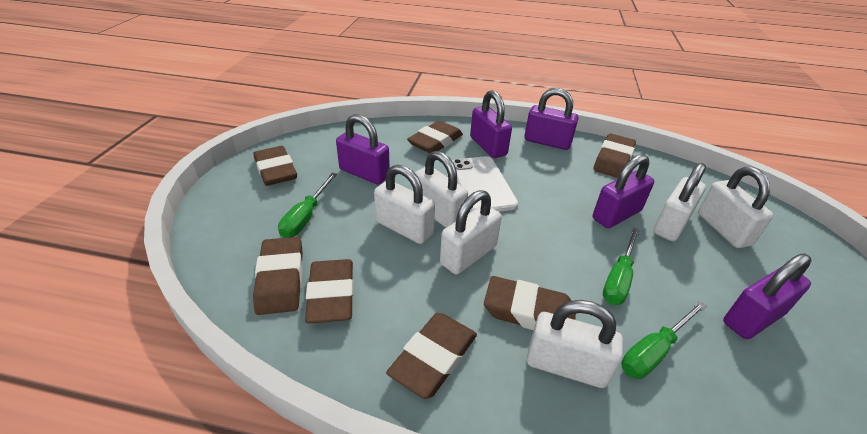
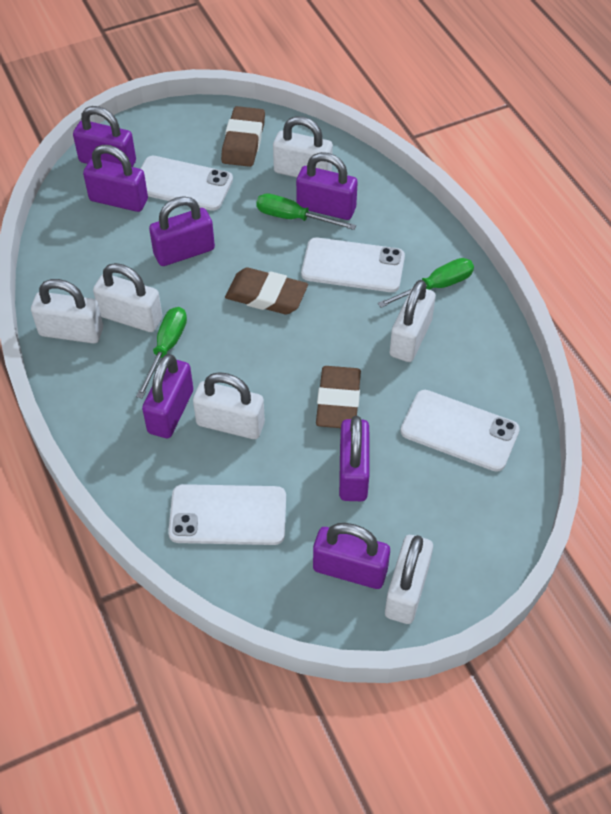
brown eraser: 7 -> 3
purple padlock: 5 -> 7
white phone: 1 -> 4

